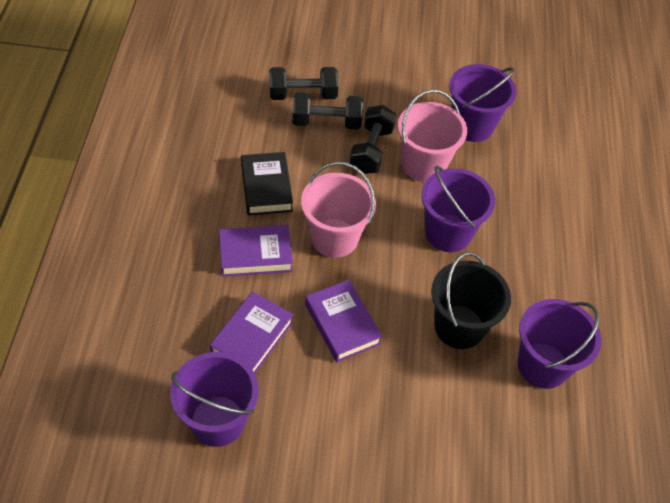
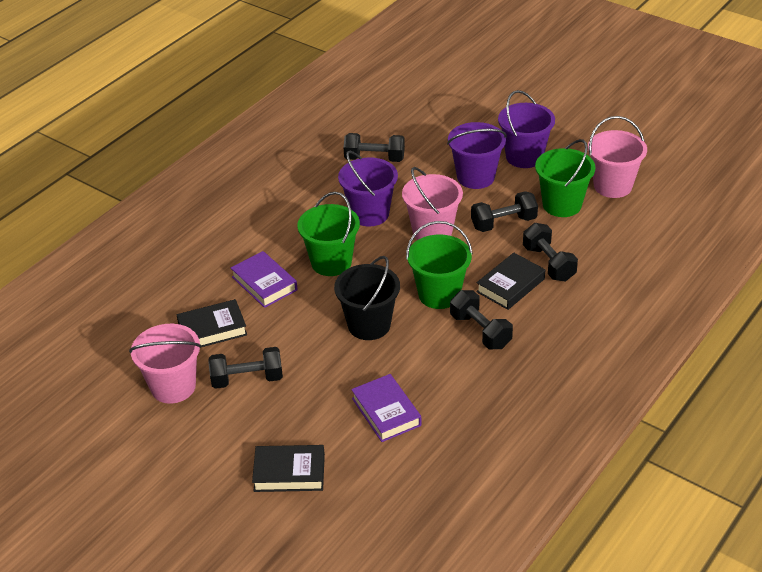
black book: 1 -> 3
black dumbbell: 3 -> 5
green bucket: 0 -> 3
pink bucket: 2 -> 3
purple book: 3 -> 2
purple bucket: 4 -> 3

